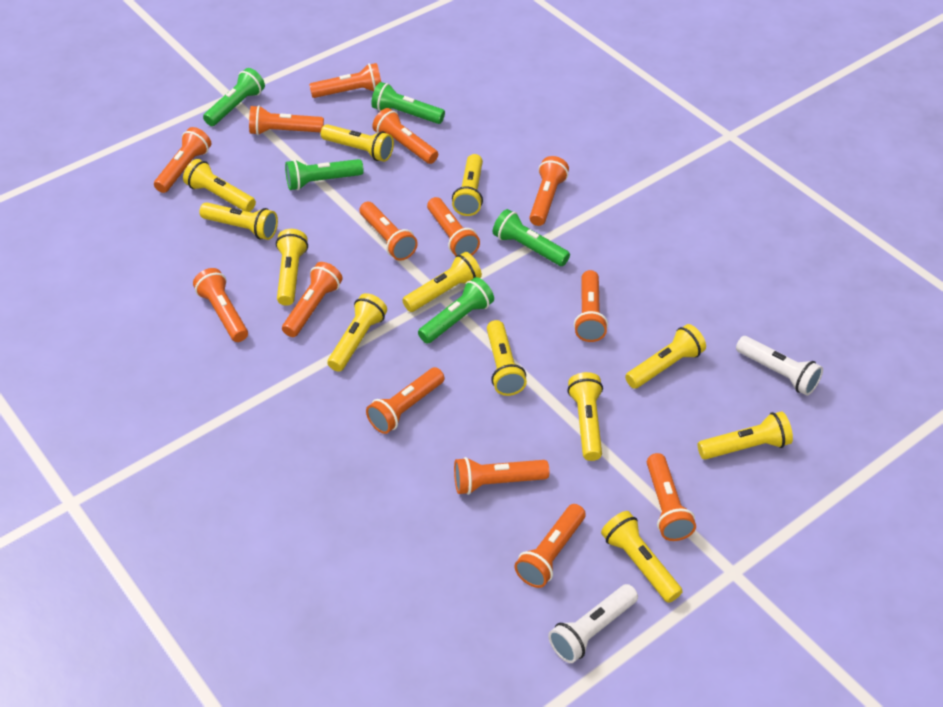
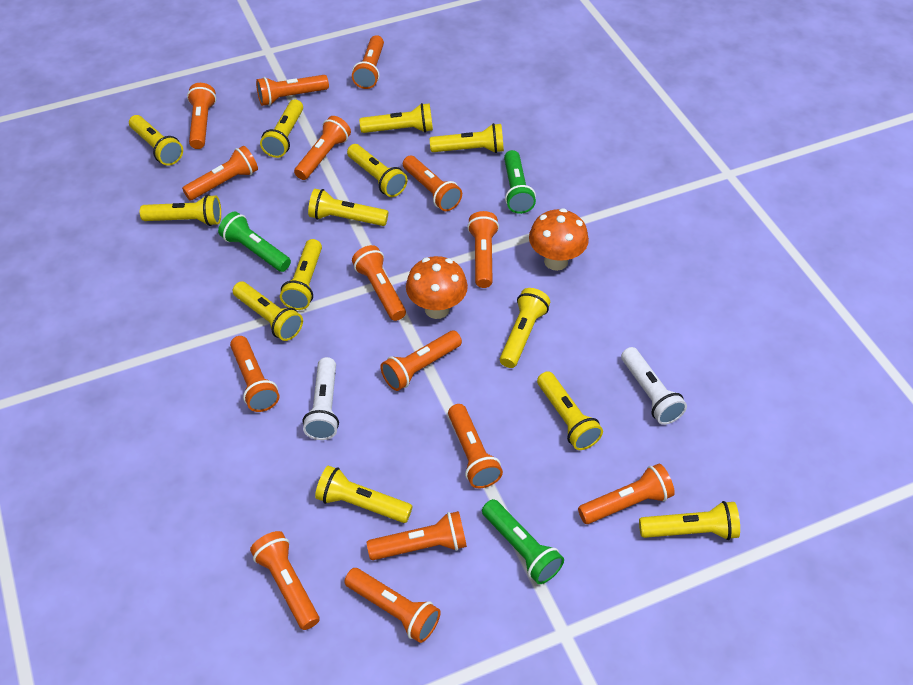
green flashlight: 5 -> 3
orange flashlight: 14 -> 15
orange mushroom: 0 -> 2
yellow flashlight: 12 -> 13

